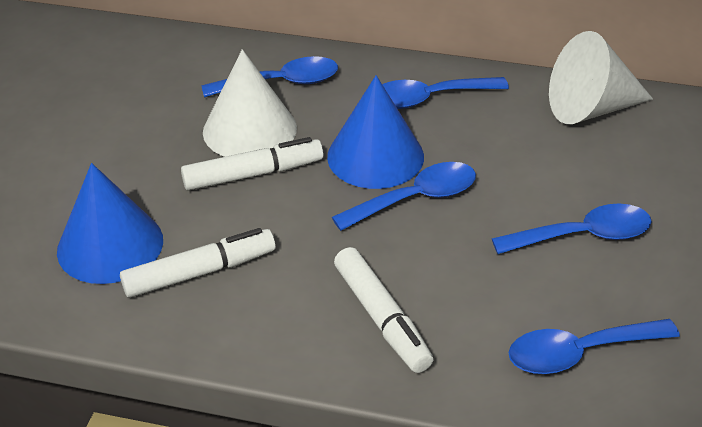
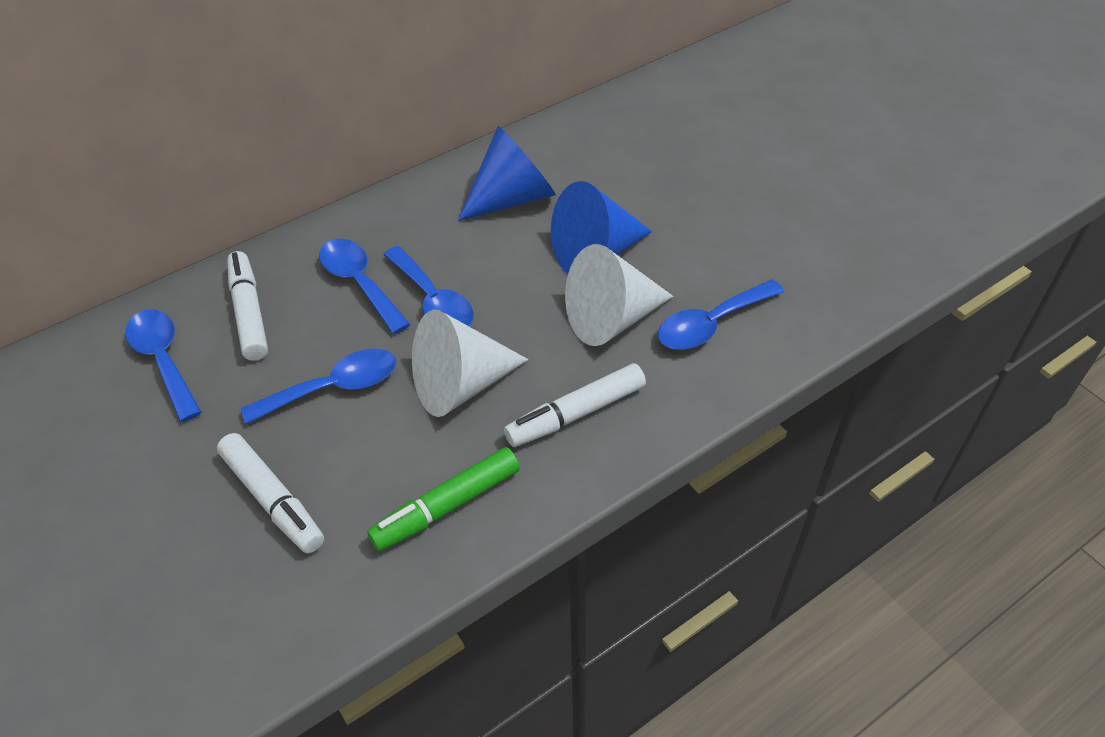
green marker: 0 -> 1

